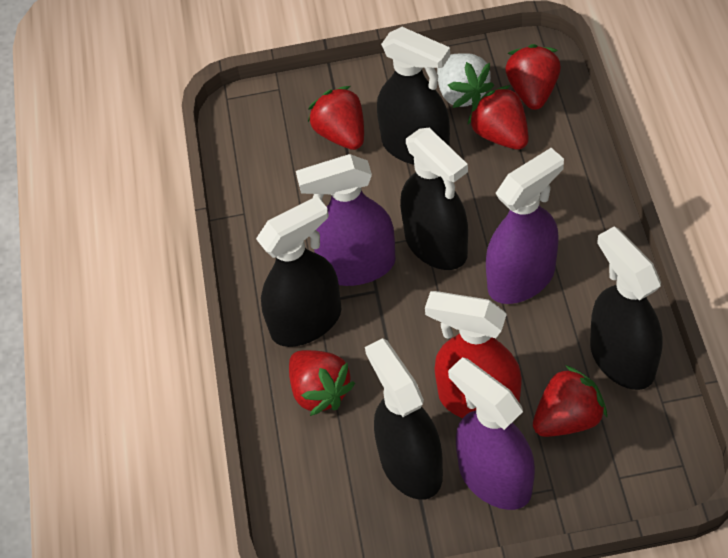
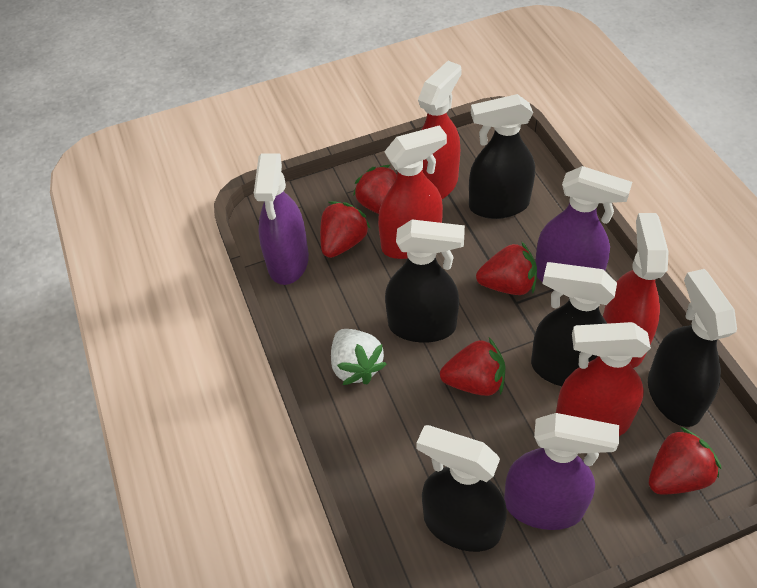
red spray bottle: 1 -> 4

